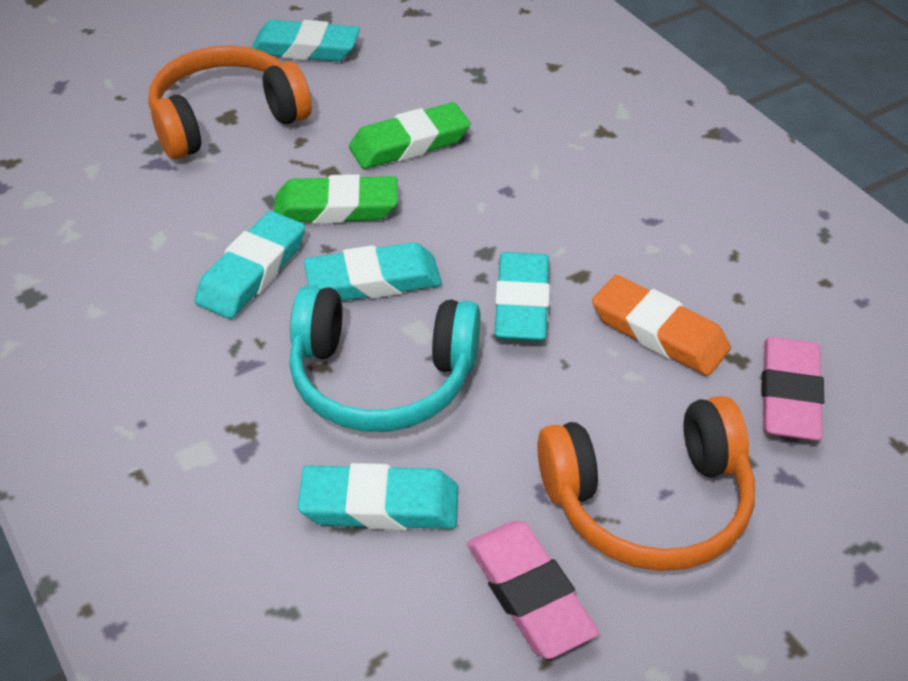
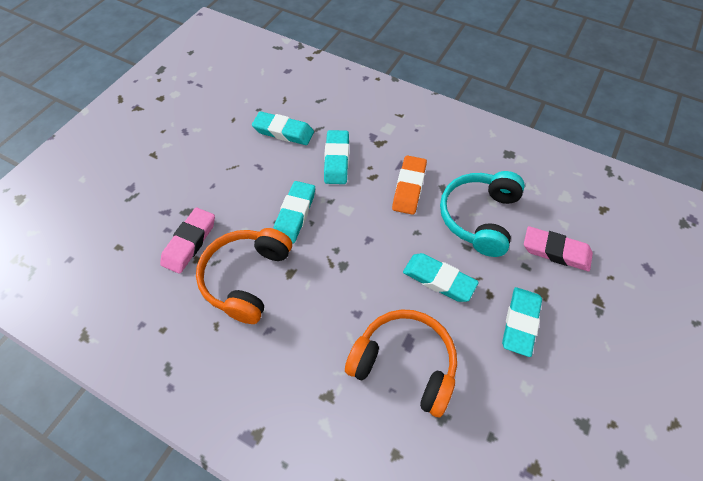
green eraser: 2 -> 0

